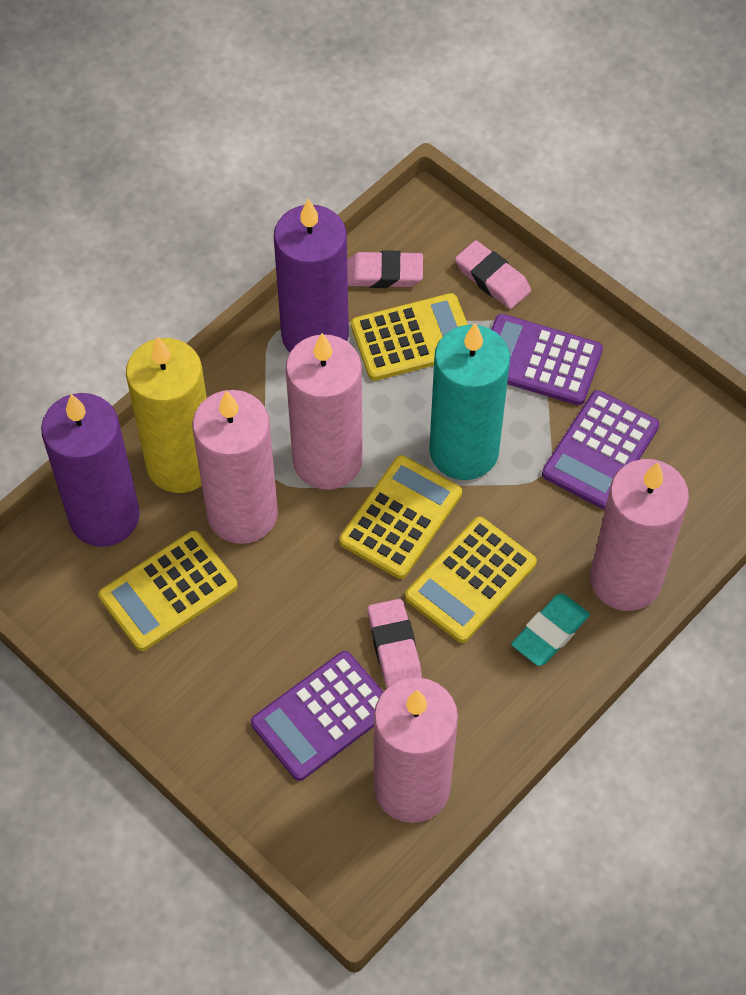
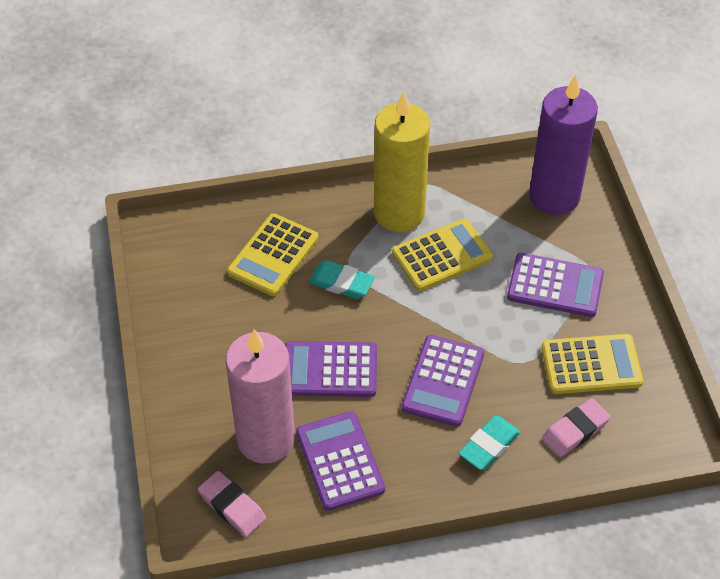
pink candle: 4 -> 1
pink eraser: 3 -> 2
purple calculator: 3 -> 4
purple candle: 2 -> 1
turquoise candle: 1 -> 0
turquoise eraser: 1 -> 2
yellow calculator: 4 -> 3

